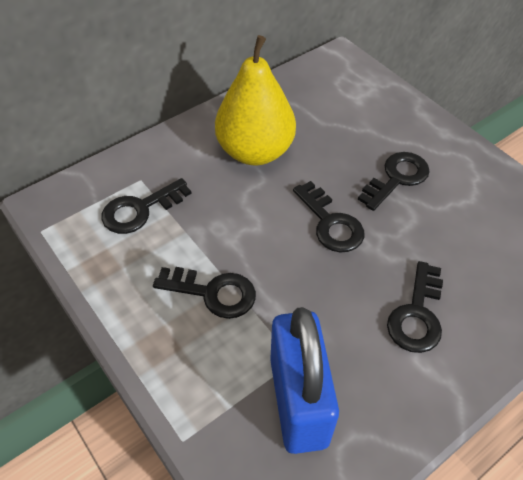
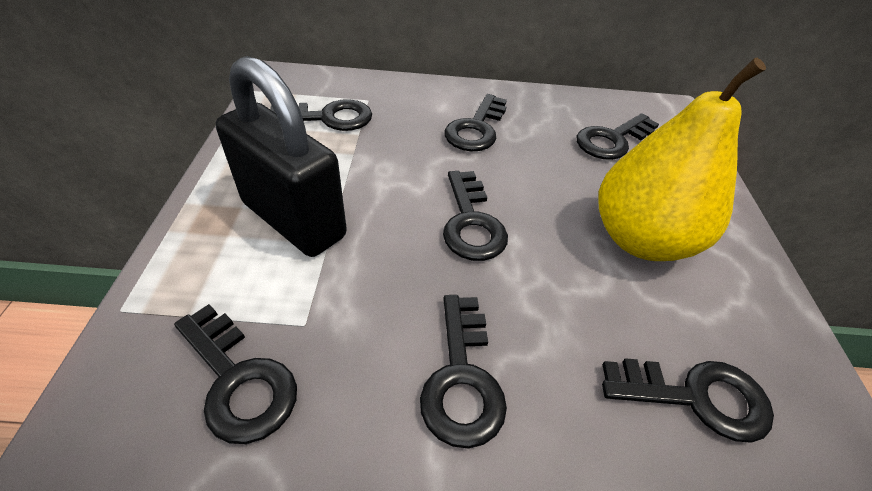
black key: 5 -> 7
black padlock: 0 -> 1
blue padlock: 1 -> 0

